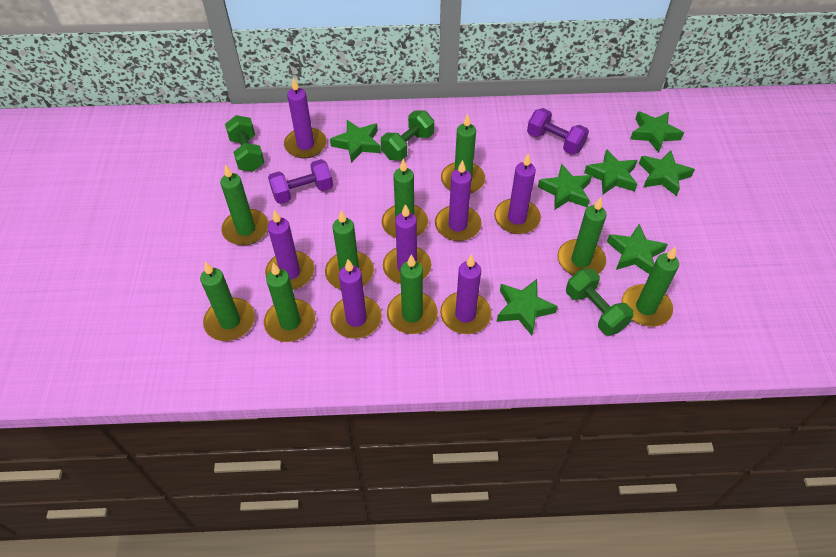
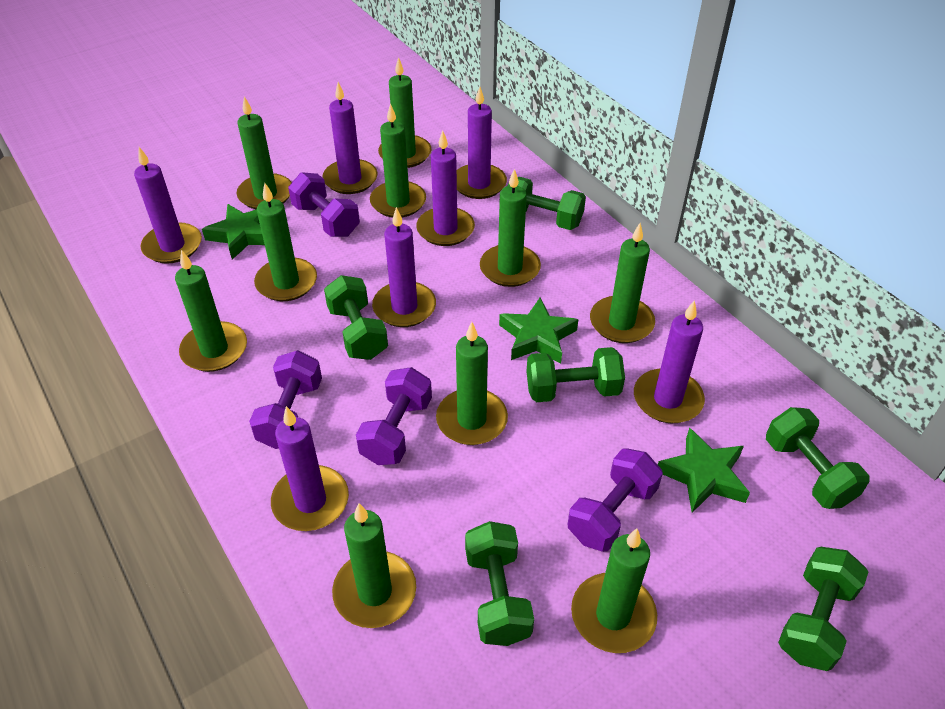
green candle: 9 -> 10
green dumbbell: 3 -> 6
green star: 7 -> 3
purple dumbbell: 2 -> 4

